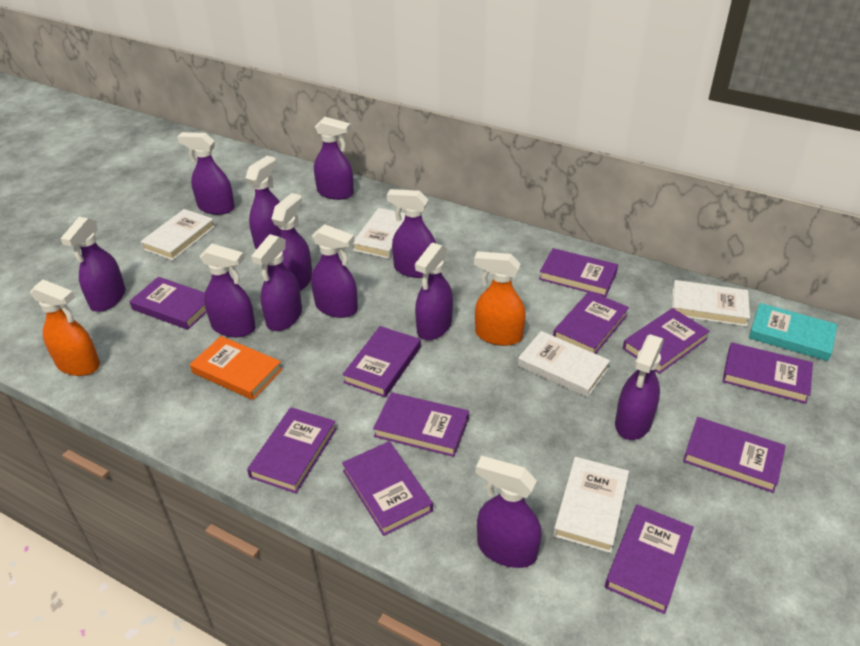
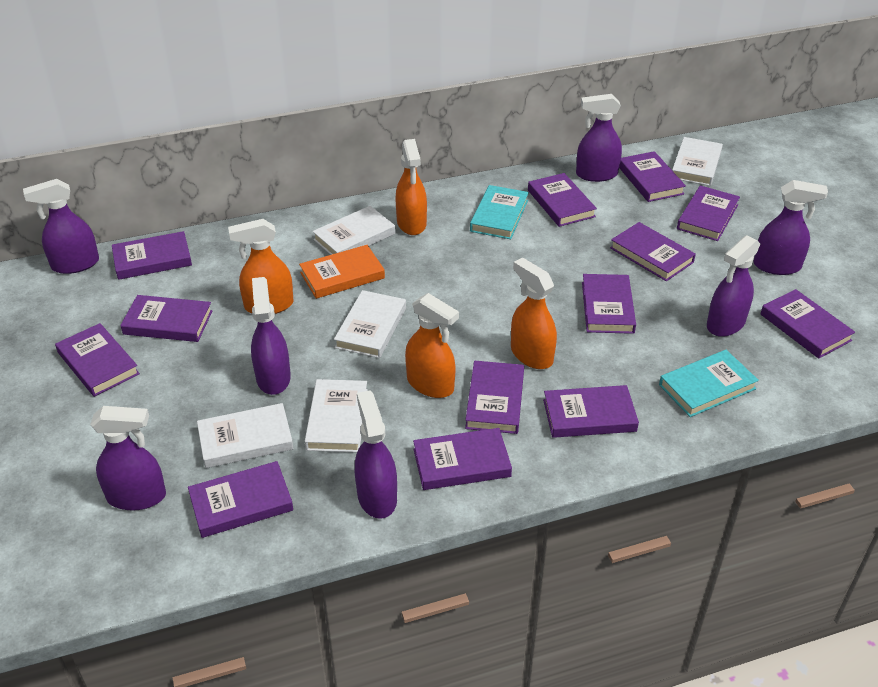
orange spray bottle: 2 -> 4
purple book: 11 -> 13
purple spray bottle: 12 -> 7
turquoise book: 1 -> 2

